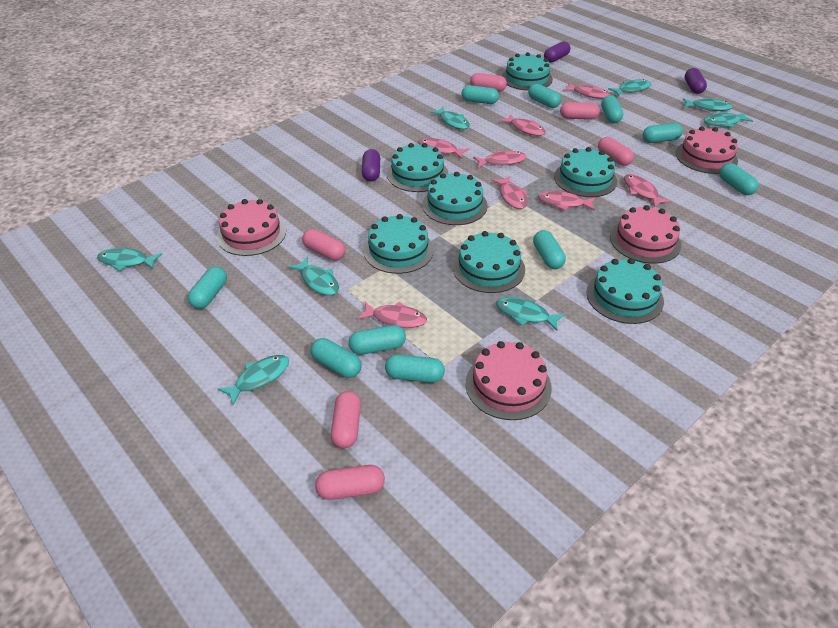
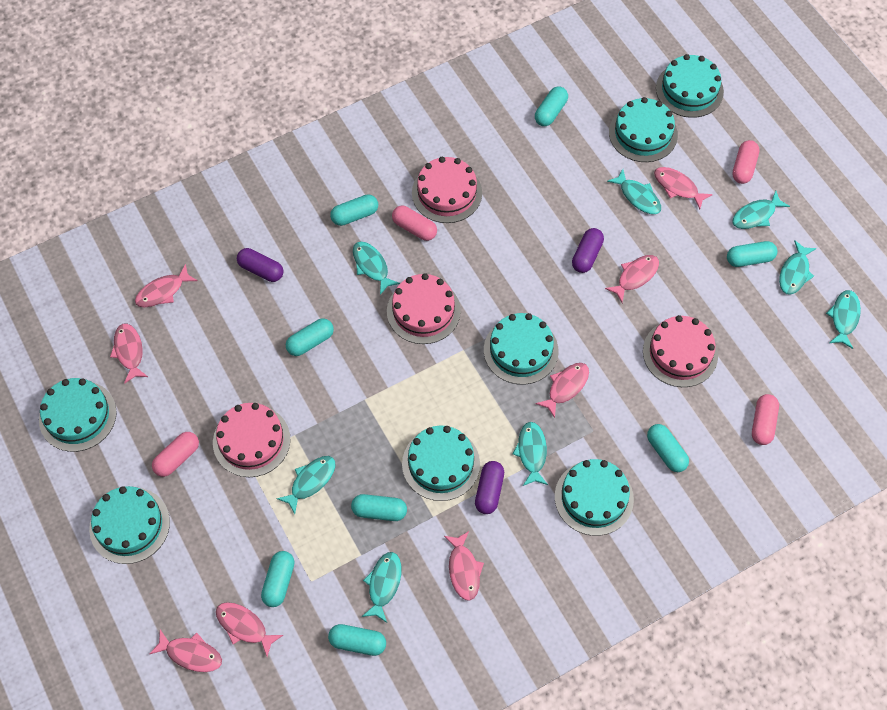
pink capsule: 6 -> 4
turquoise capsule: 10 -> 8

